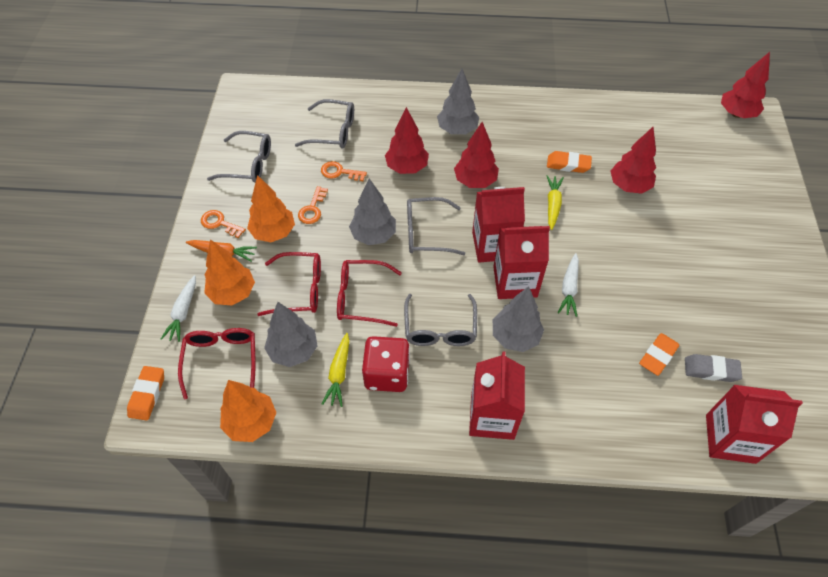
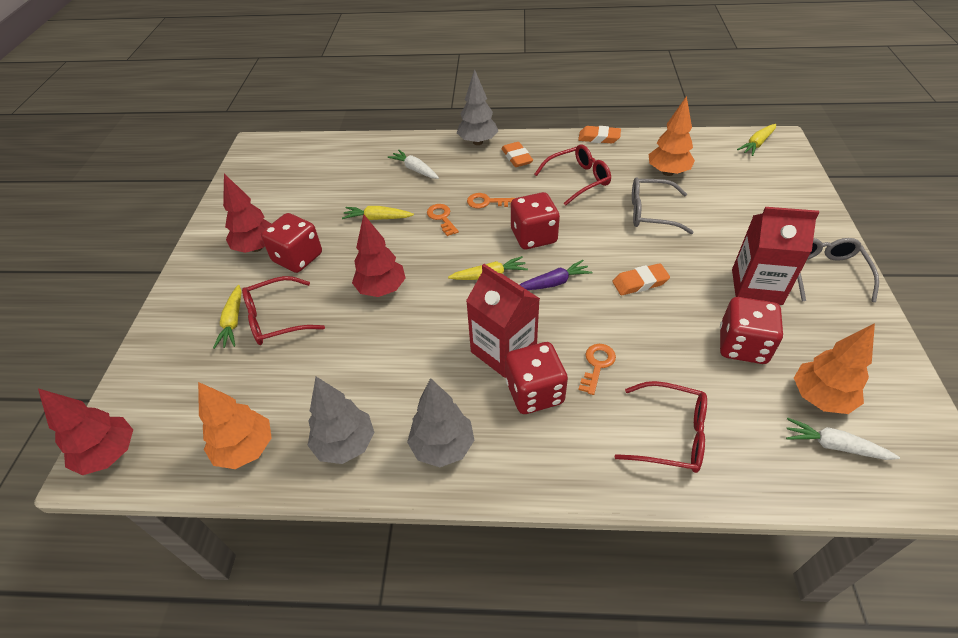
grey eraser: 1 -> 0
grey glasses: 4 -> 2
grey tree: 4 -> 3
orange carrot: 1 -> 0
purple carrot: 0 -> 1
red carton: 4 -> 2
red dice: 1 -> 4
red tree: 4 -> 3
yellow carrot: 2 -> 4

